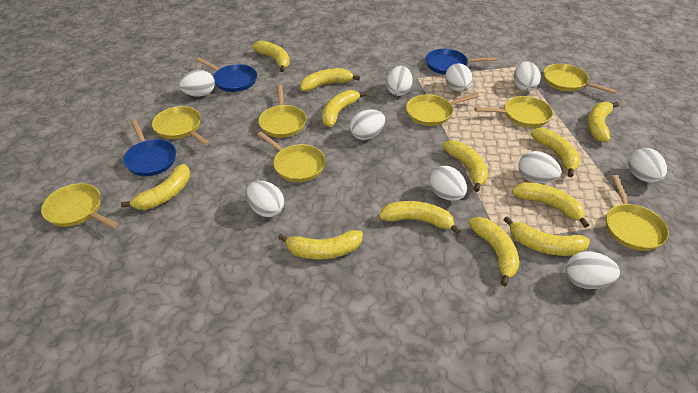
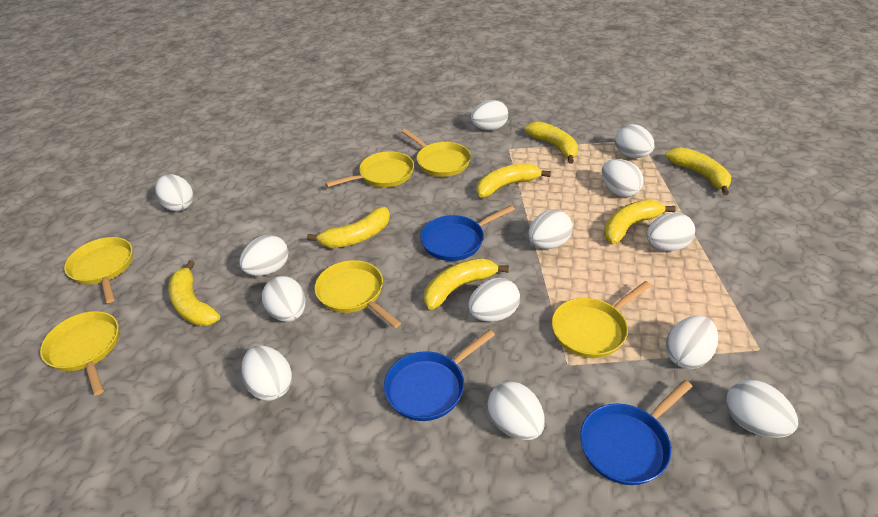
white egg: 10 -> 13
yellow banana: 12 -> 7
yellow pan: 8 -> 6

